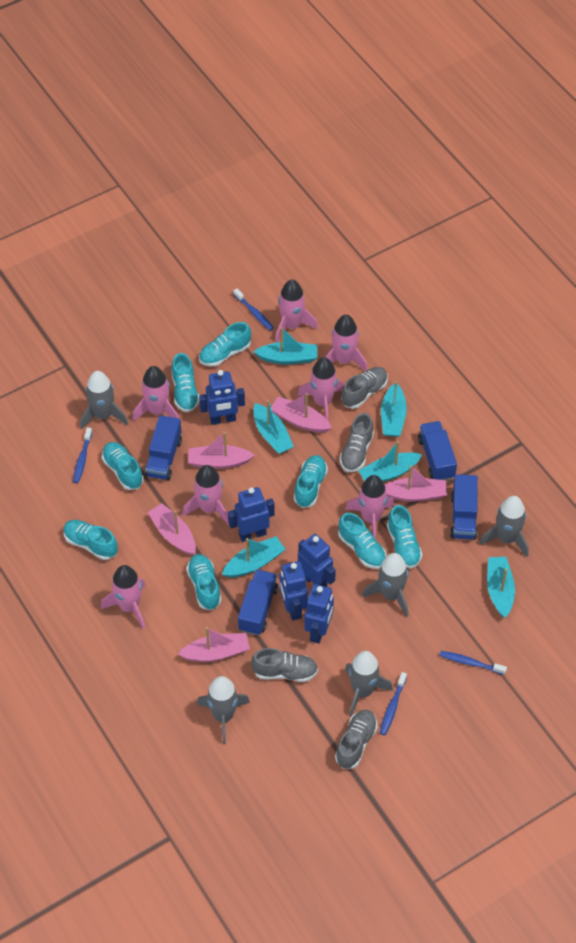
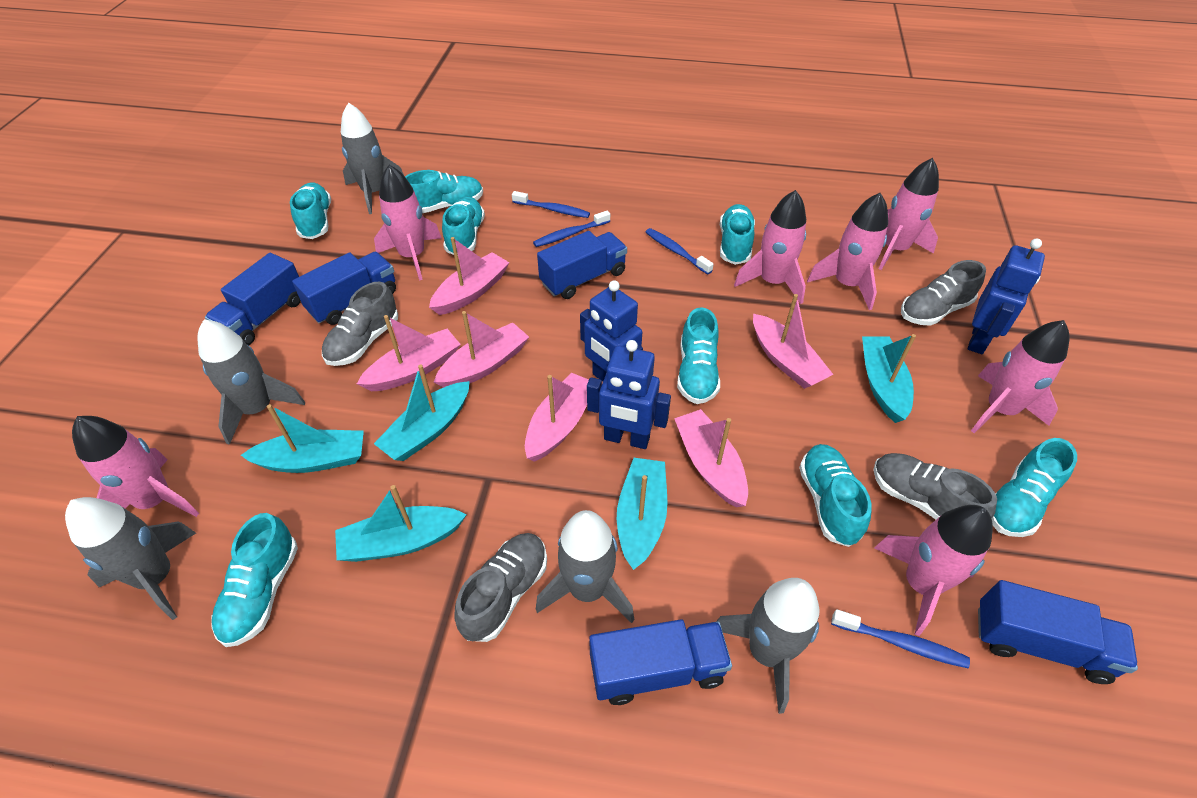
blue robot: 5 -> 3
blue truck: 4 -> 5
pink boat: 5 -> 6
turquoise boat: 6 -> 5

